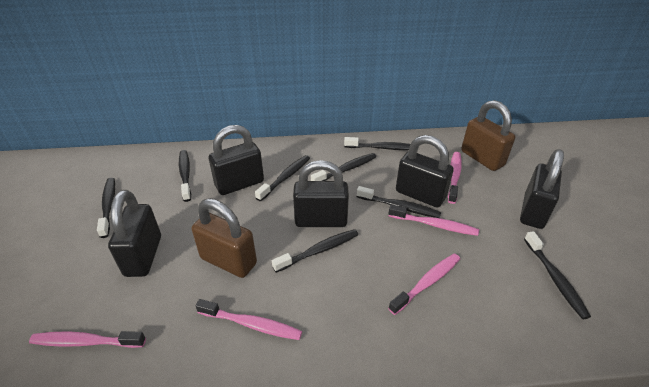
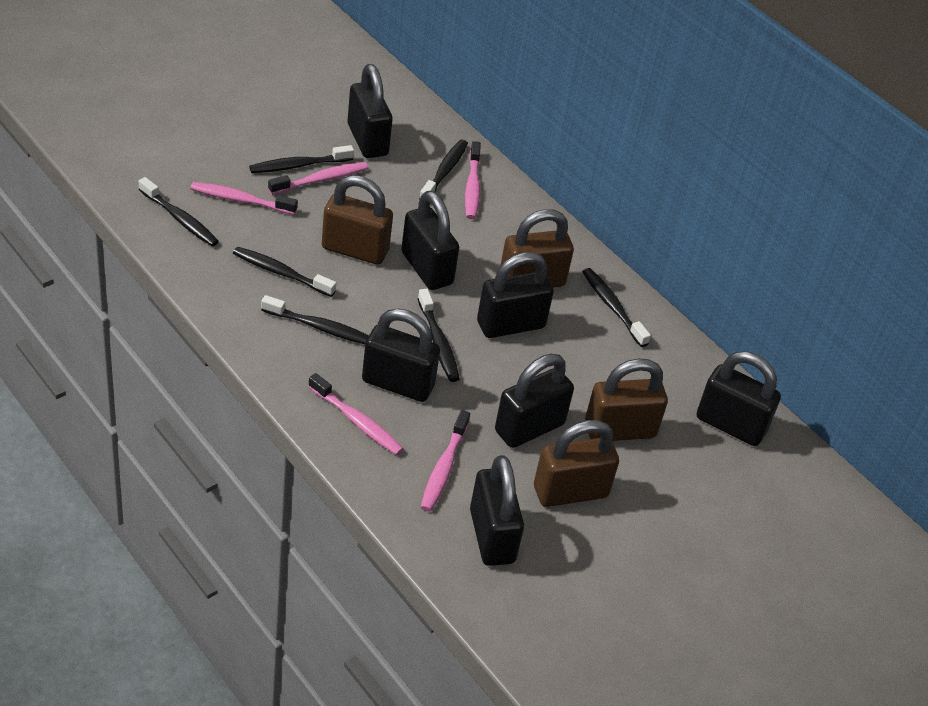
black padlock: 5 -> 7
black toothbrush: 8 -> 7
brown padlock: 2 -> 4

